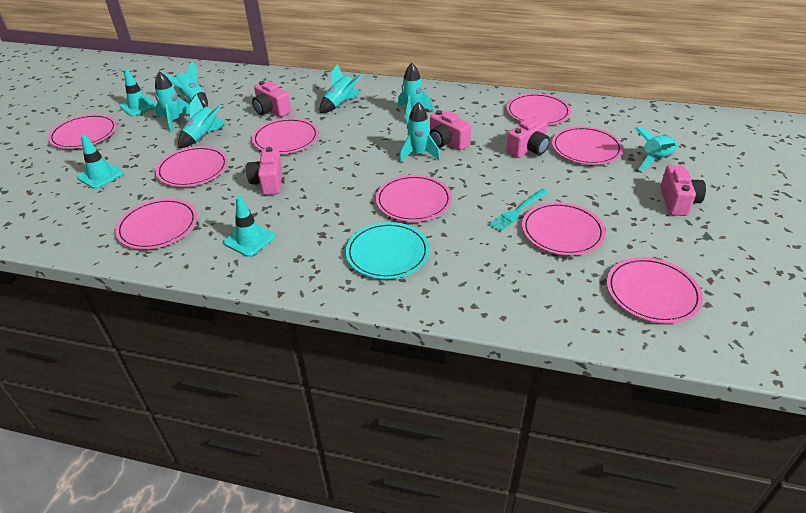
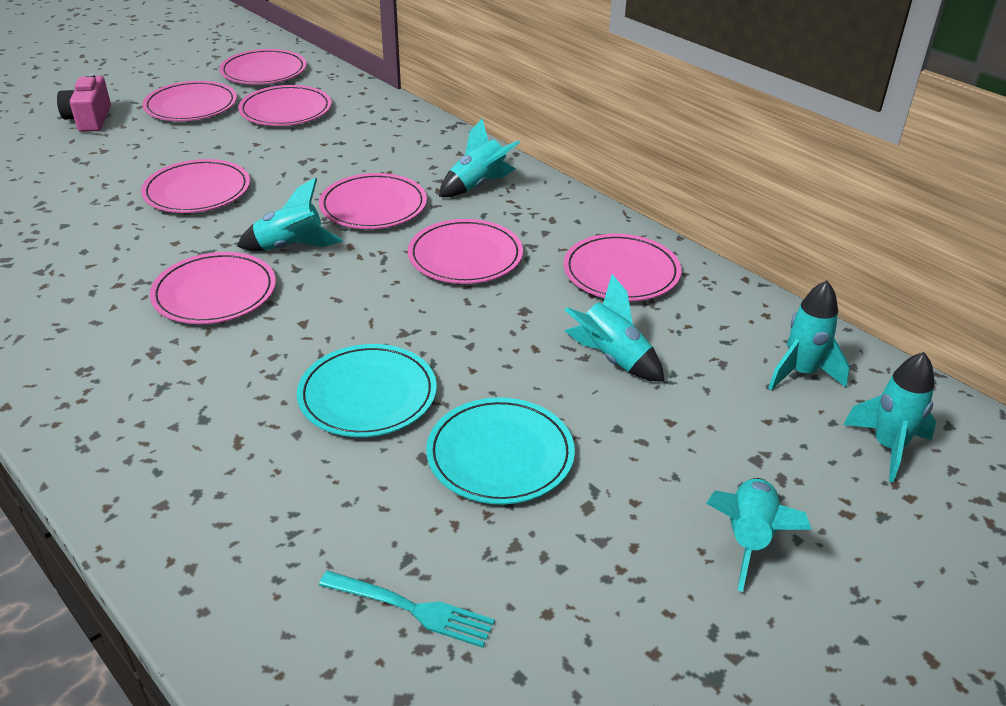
pink camera: 5 -> 1
pink plate: 9 -> 8
turquoise plate: 1 -> 2
turquoise rocket: 7 -> 6
turquoise traffic cone: 3 -> 0

